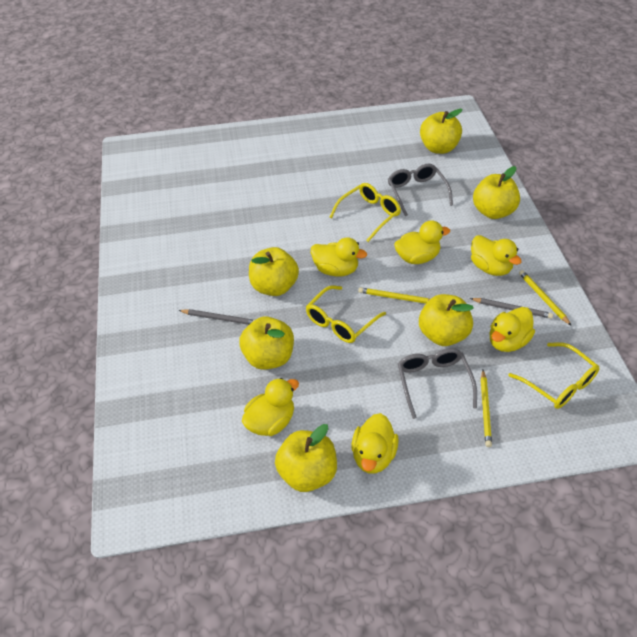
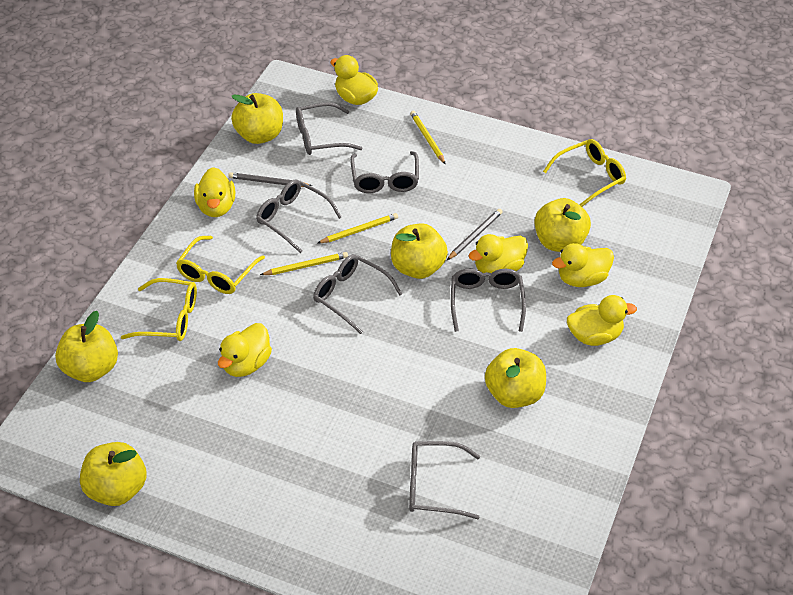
grey glasses: 2 -> 6

